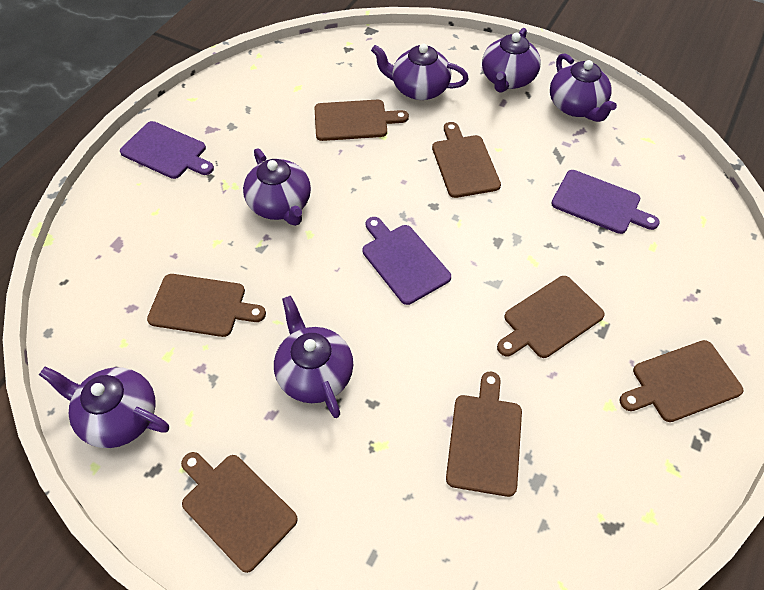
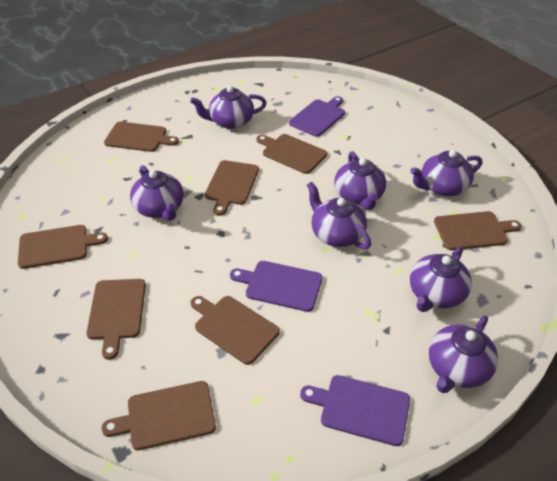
brown cutting board: 7 -> 8
purple teapot: 6 -> 7

